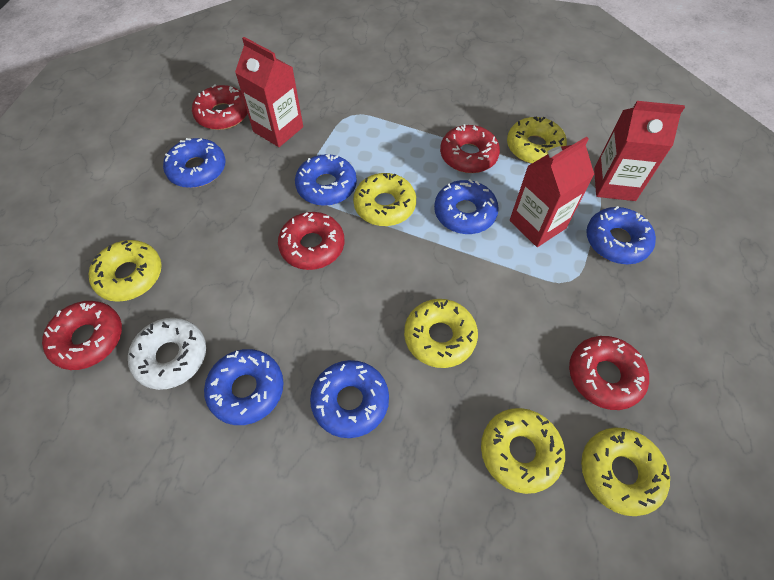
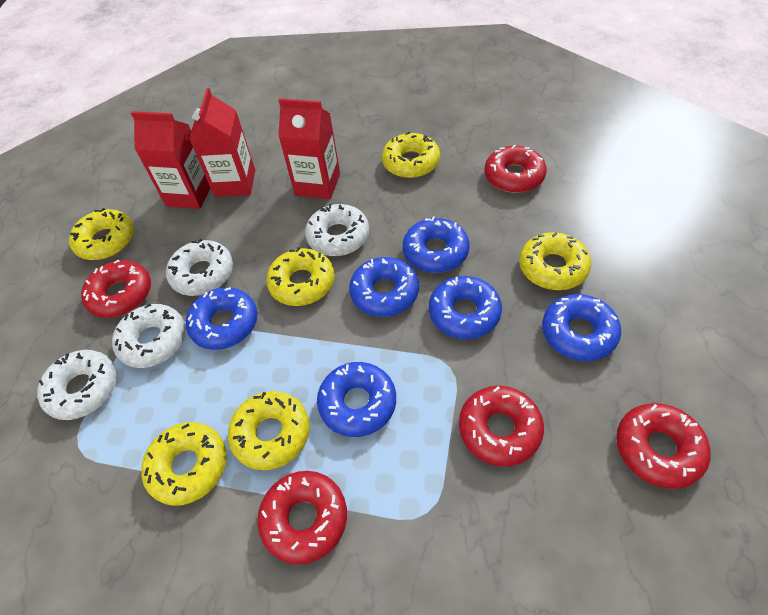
white donut: 1 -> 4

